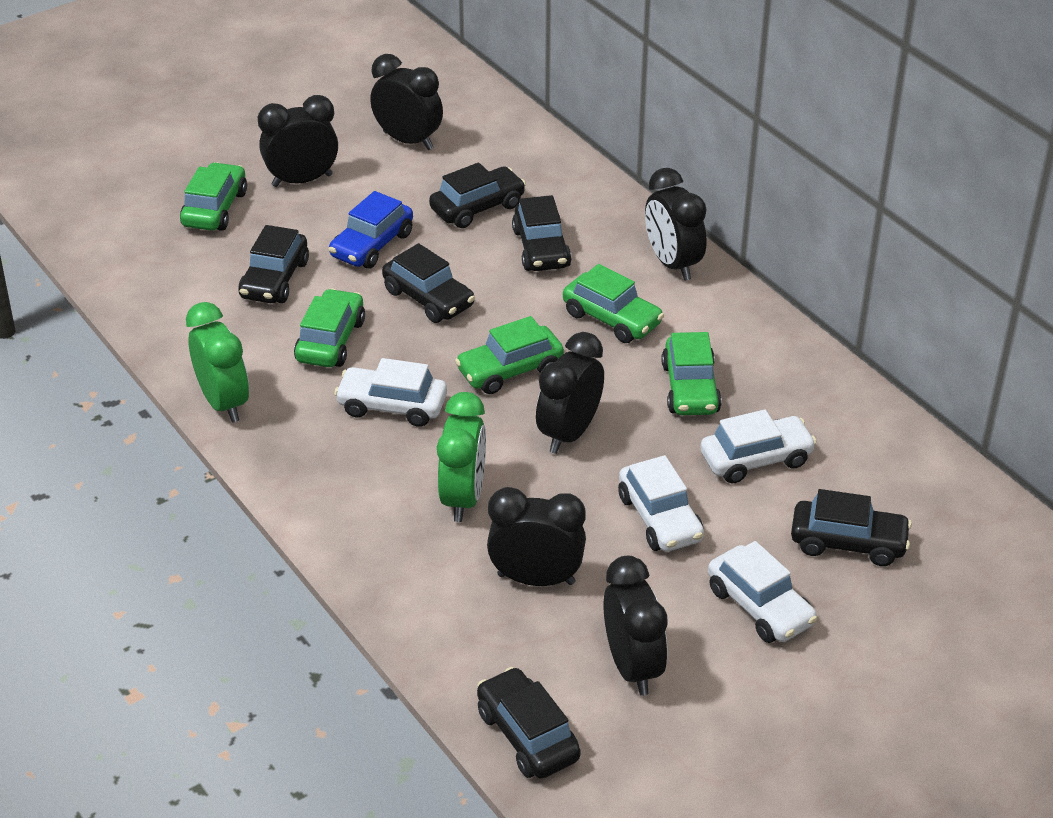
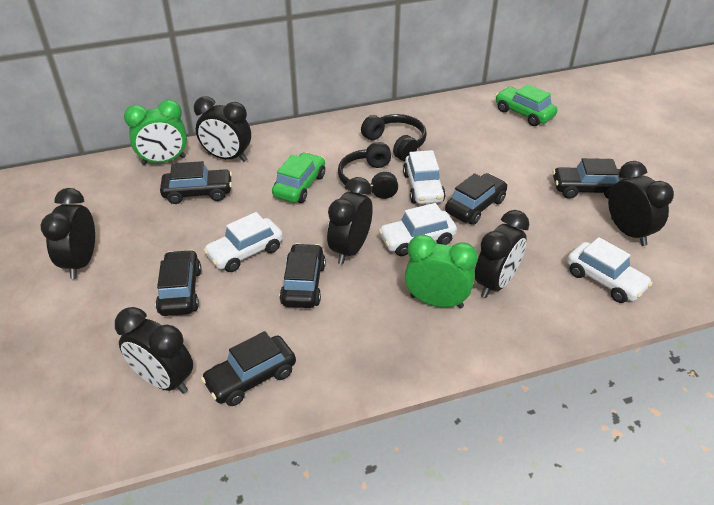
black headphones: 0 -> 2
blue car: 1 -> 0
green car: 5 -> 2

